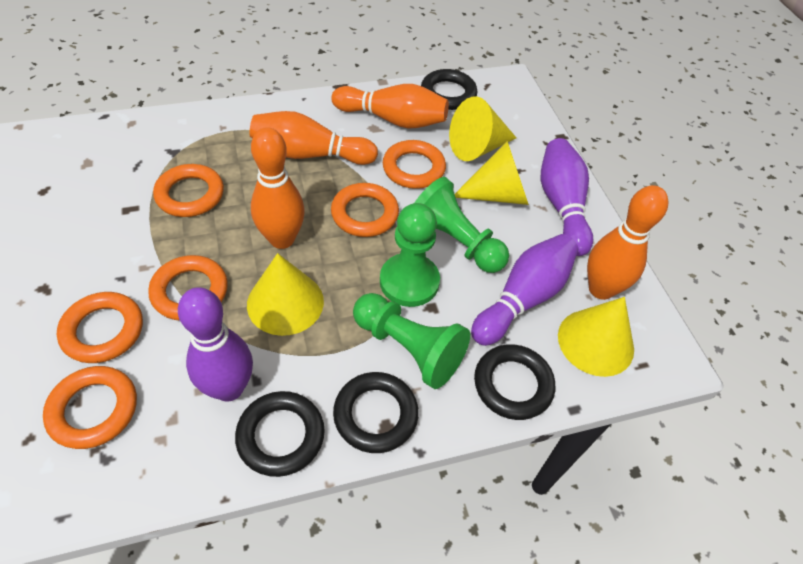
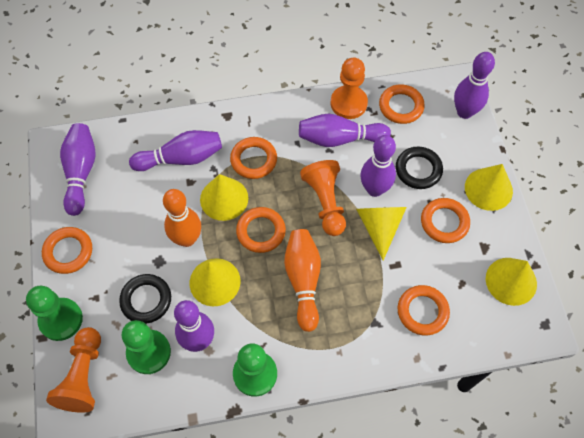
black ring: 4 -> 2
orange bowling pin: 4 -> 2
orange pawn: 0 -> 3
purple bowling pin: 3 -> 6
yellow cone: 4 -> 5

